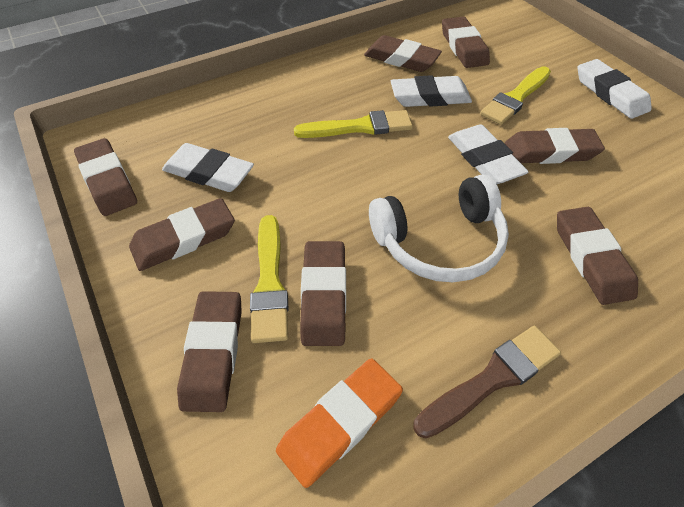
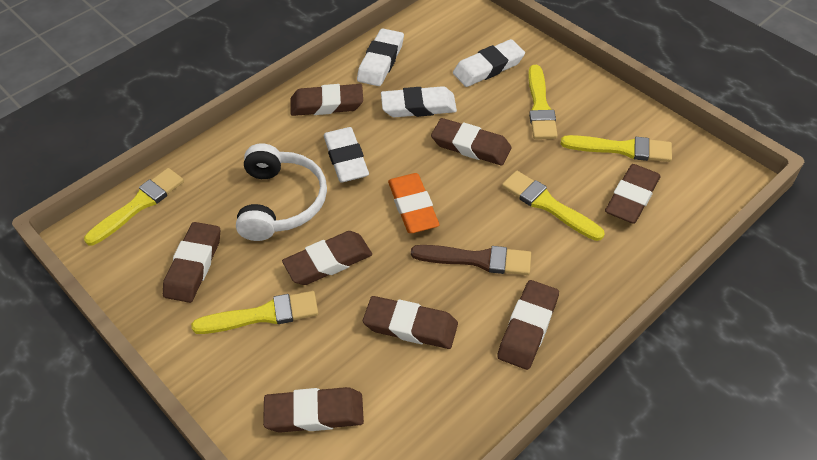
yellow brush: 3 -> 5

